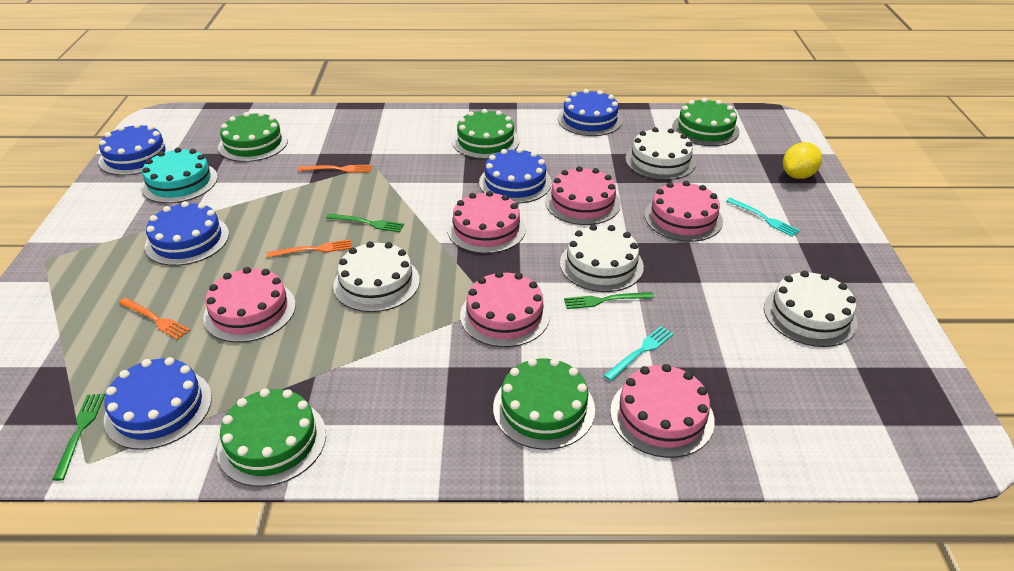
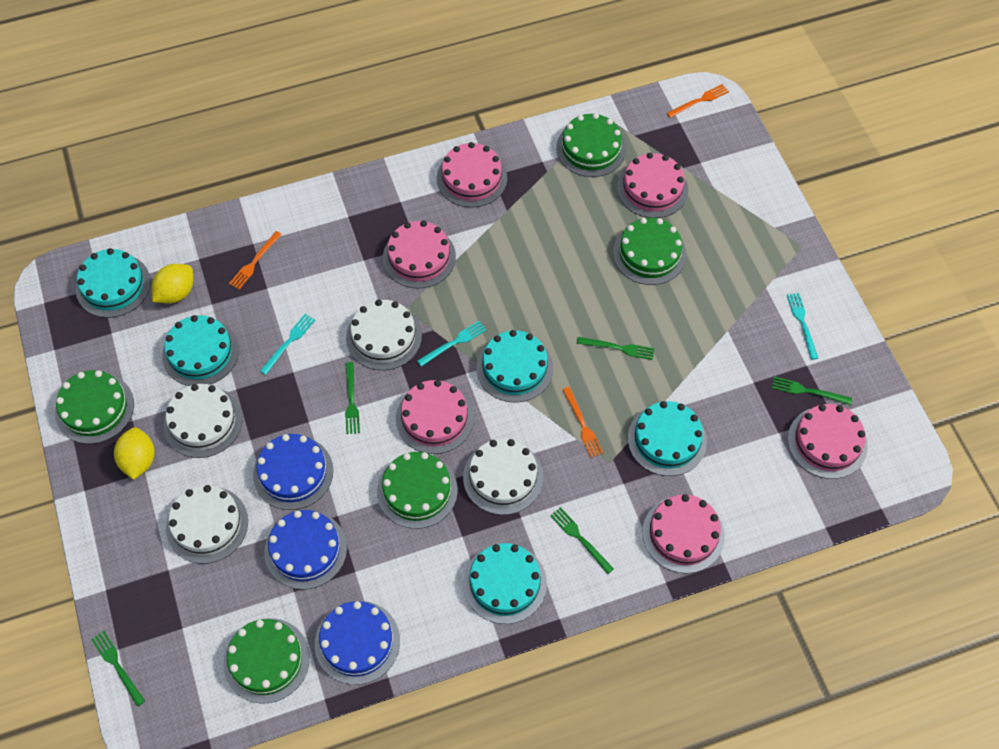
blue cake: 5 -> 3
green fork: 3 -> 5
turquoise cake: 1 -> 5
turquoise fork: 2 -> 3
yellow lemon: 1 -> 2

